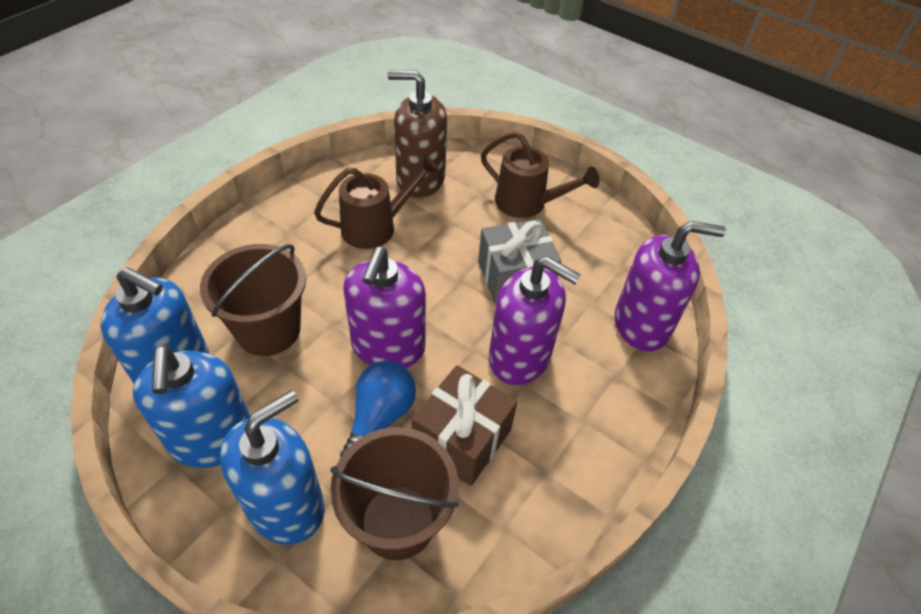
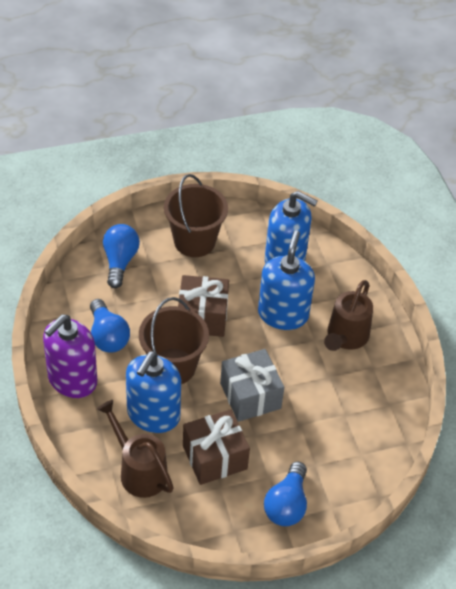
blue light bulb: 1 -> 3
brown gift: 1 -> 2
brown soap dispenser: 1 -> 0
purple soap dispenser: 3 -> 1

